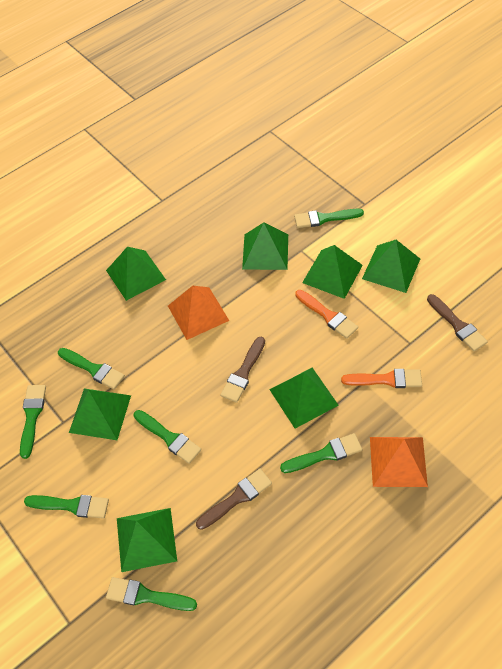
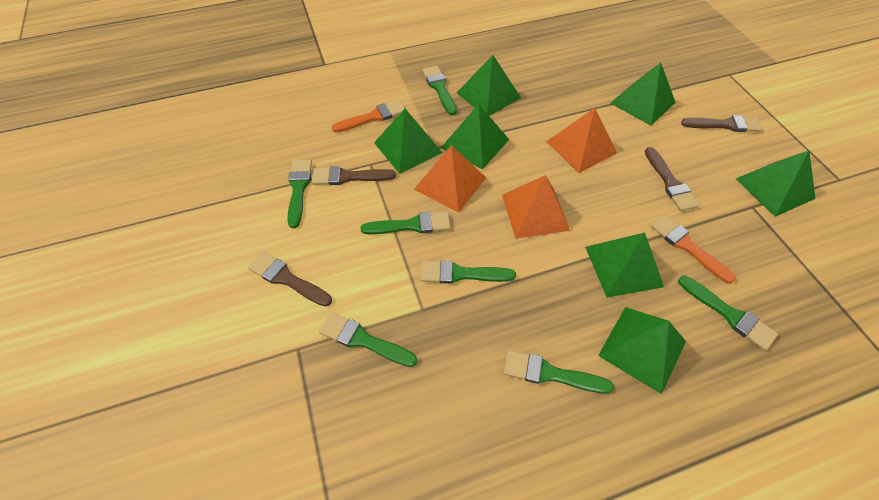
brown brush: 3 -> 4
orange pyramid: 2 -> 3

